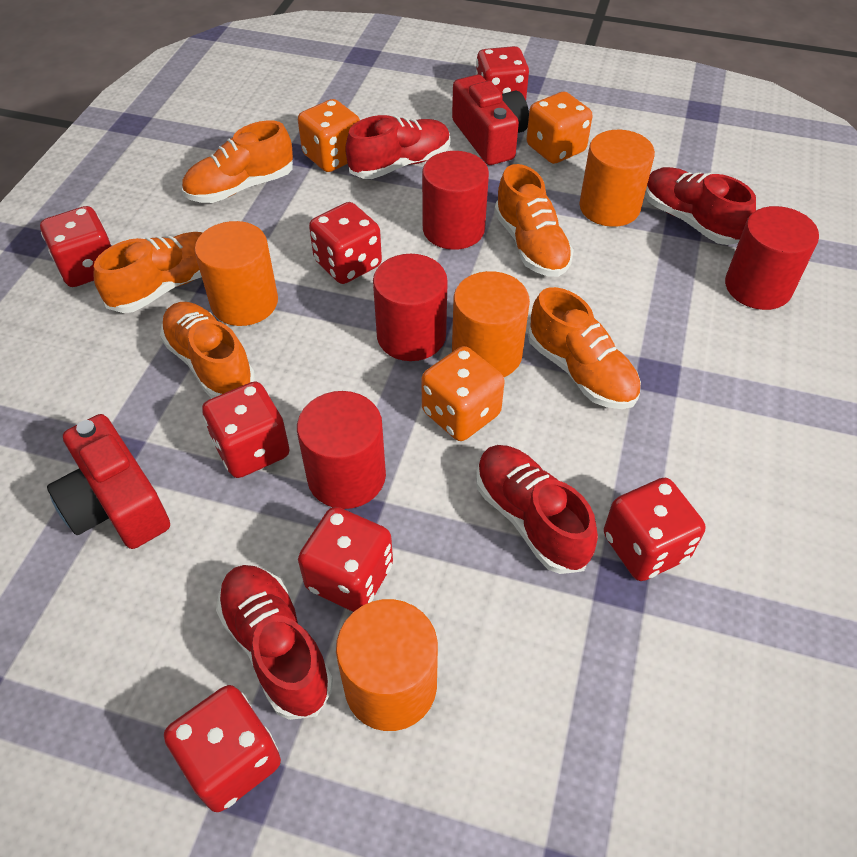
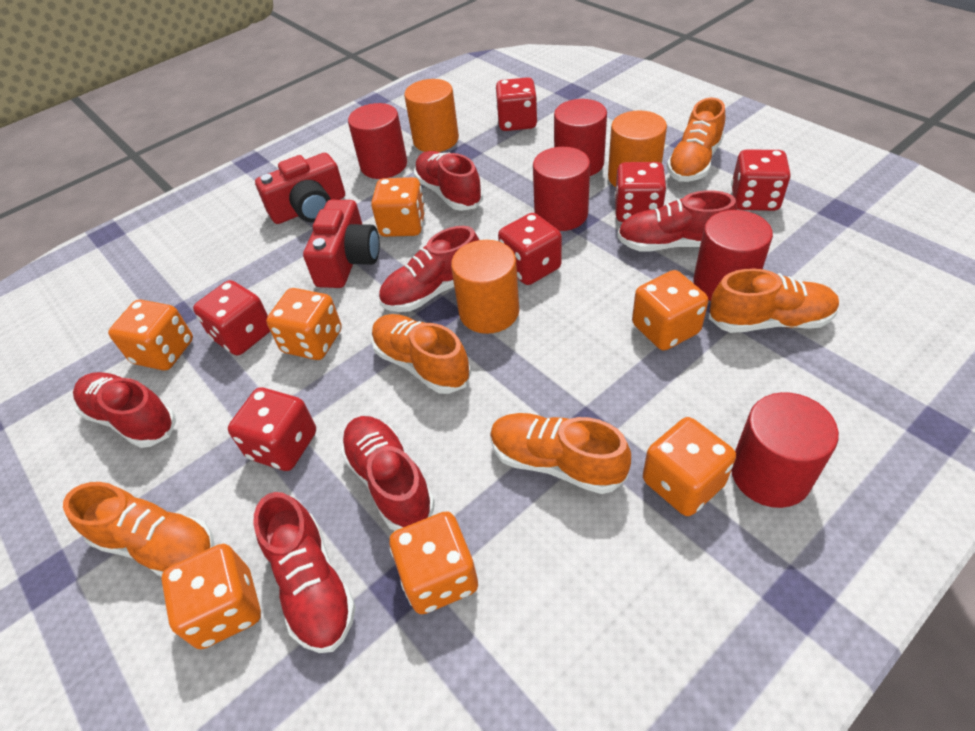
orange cylinder: 4 -> 3
orange dice: 3 -> 7
red cylinder: 4 -> 5
red dice: 7 -> 6
red shoe: 4 -> 6

